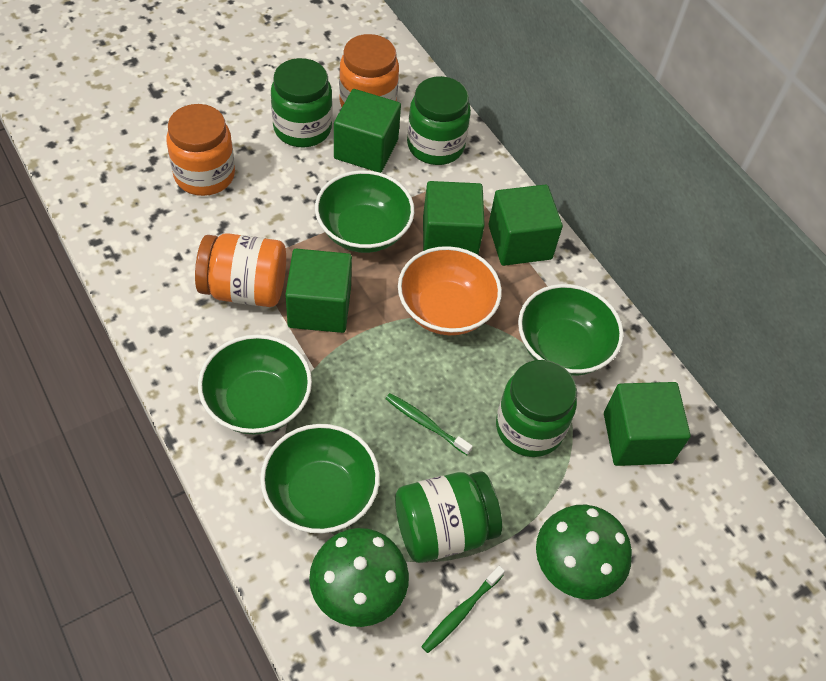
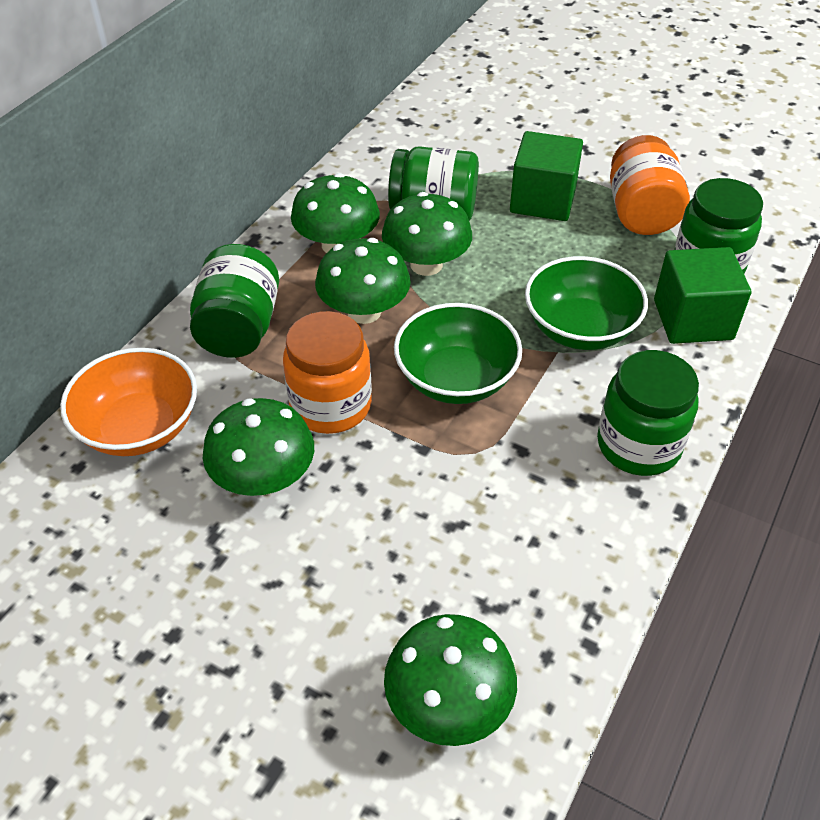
green bowl: 4 -> 2
green cube: 5 -> 2
green mushroom: 2 -> 5
green toothbrush: 2 -> 0
orange jar: 3 -> 2

